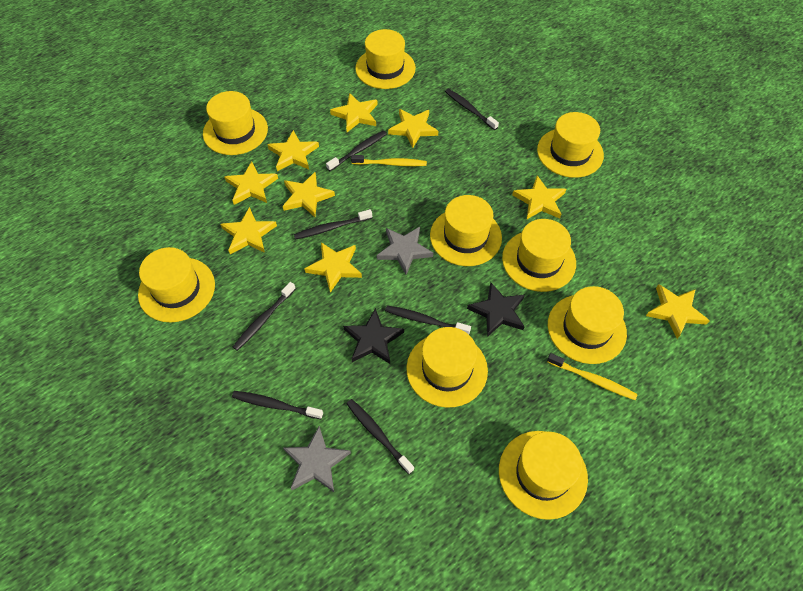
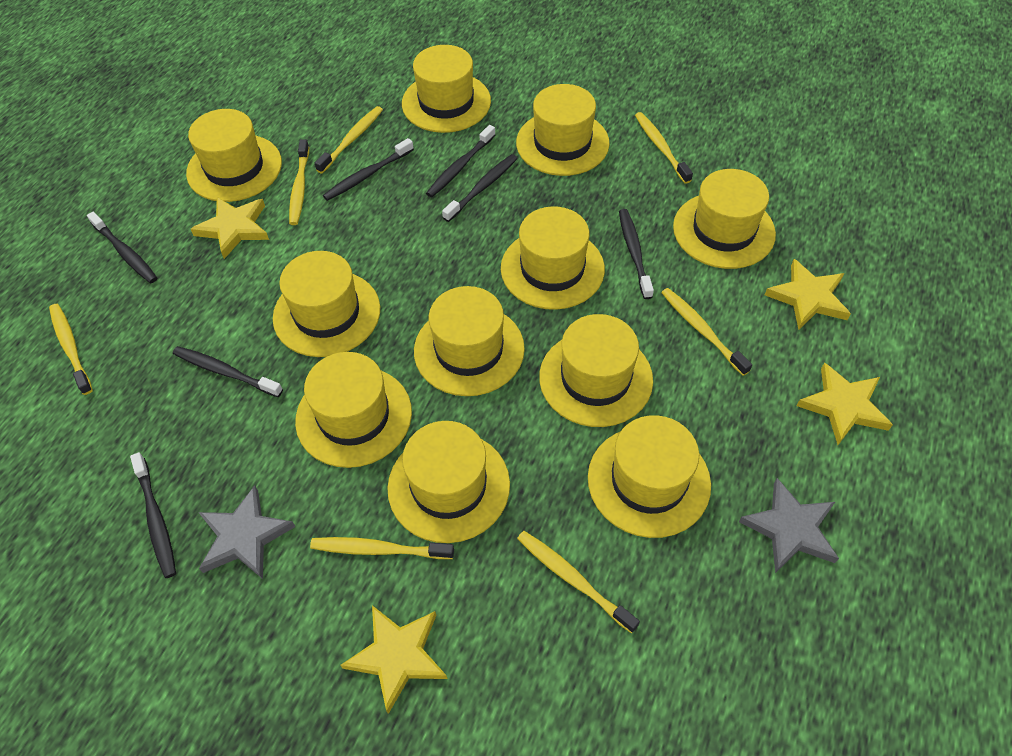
black star: 2 -> 0
yellow hat: 9 -> 11
yellow star: 9 -> 4
yellow toothbrush: 2 -> 7

